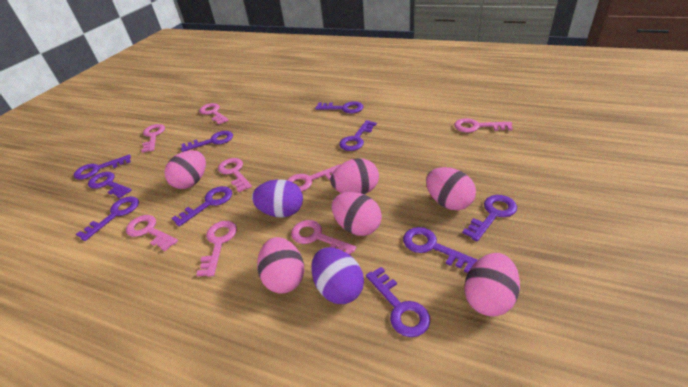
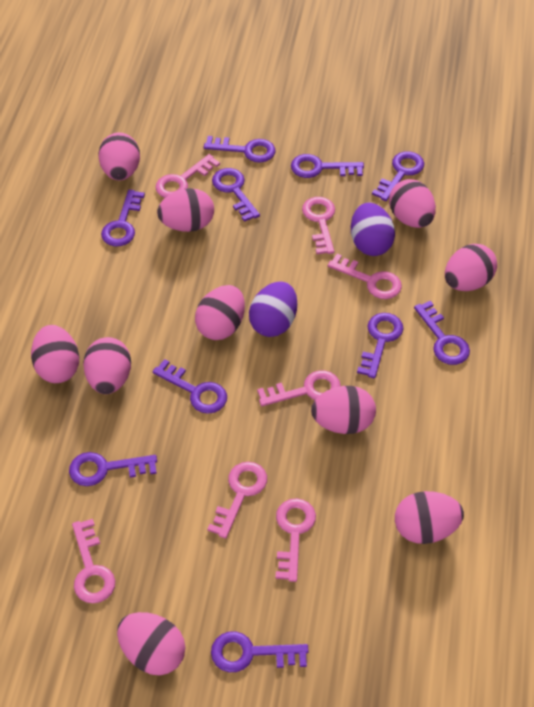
pink egg: 6 -> 10
pink key: 8 -> 7

